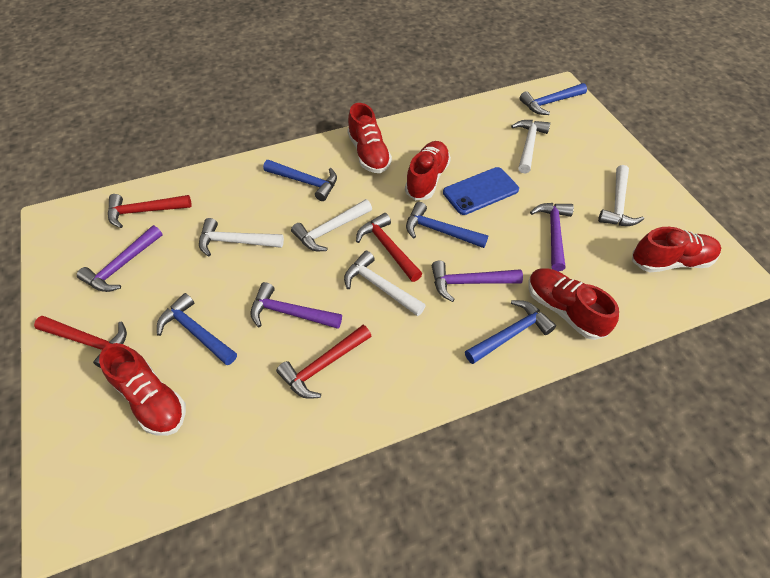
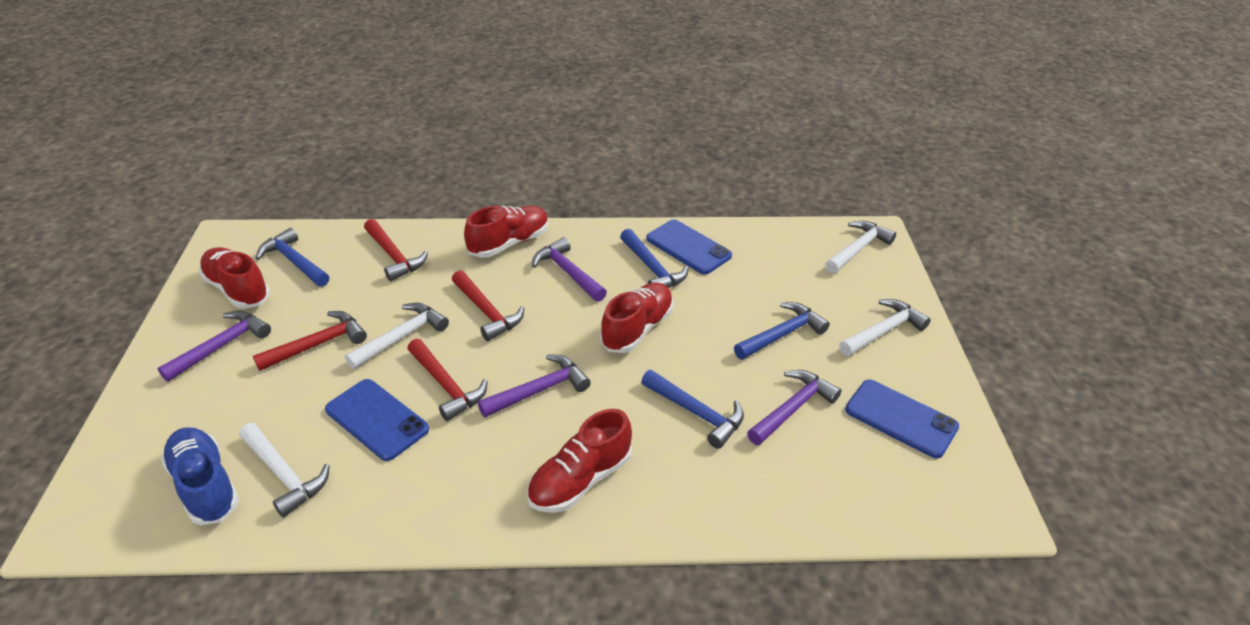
blue hammer: 5 -> 4
blue phone: 1 -> 3
blue shoe: 0 -> 1
red shoe: 5 -> 4
white hammer: 5 -> 4

